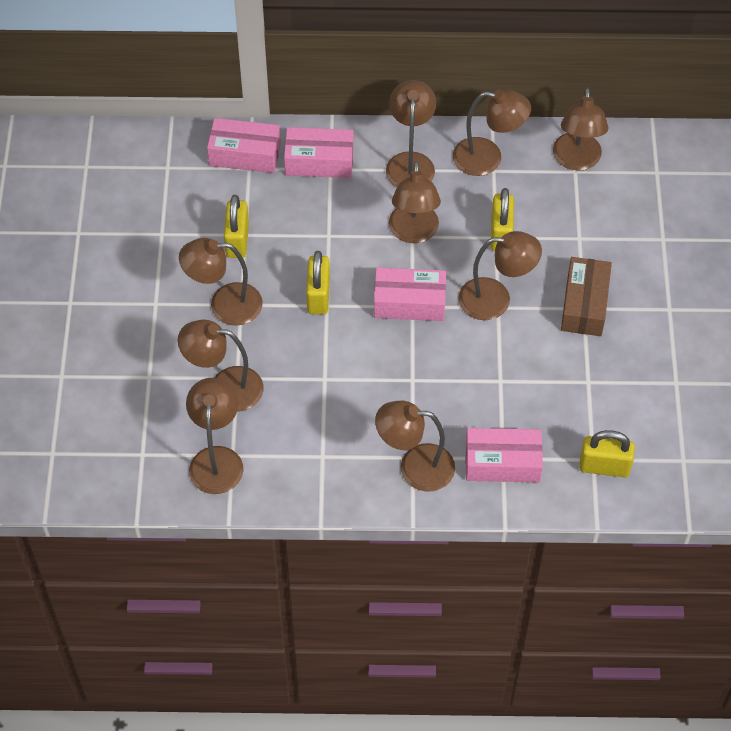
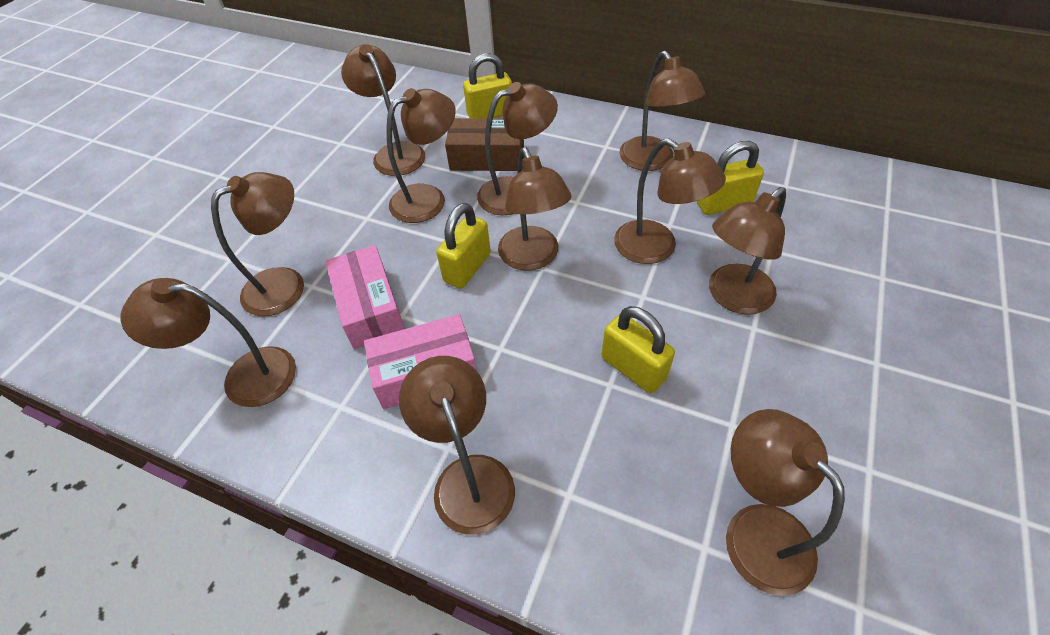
brown lamp: 9 -> 11
pink box: 4 -> 2

